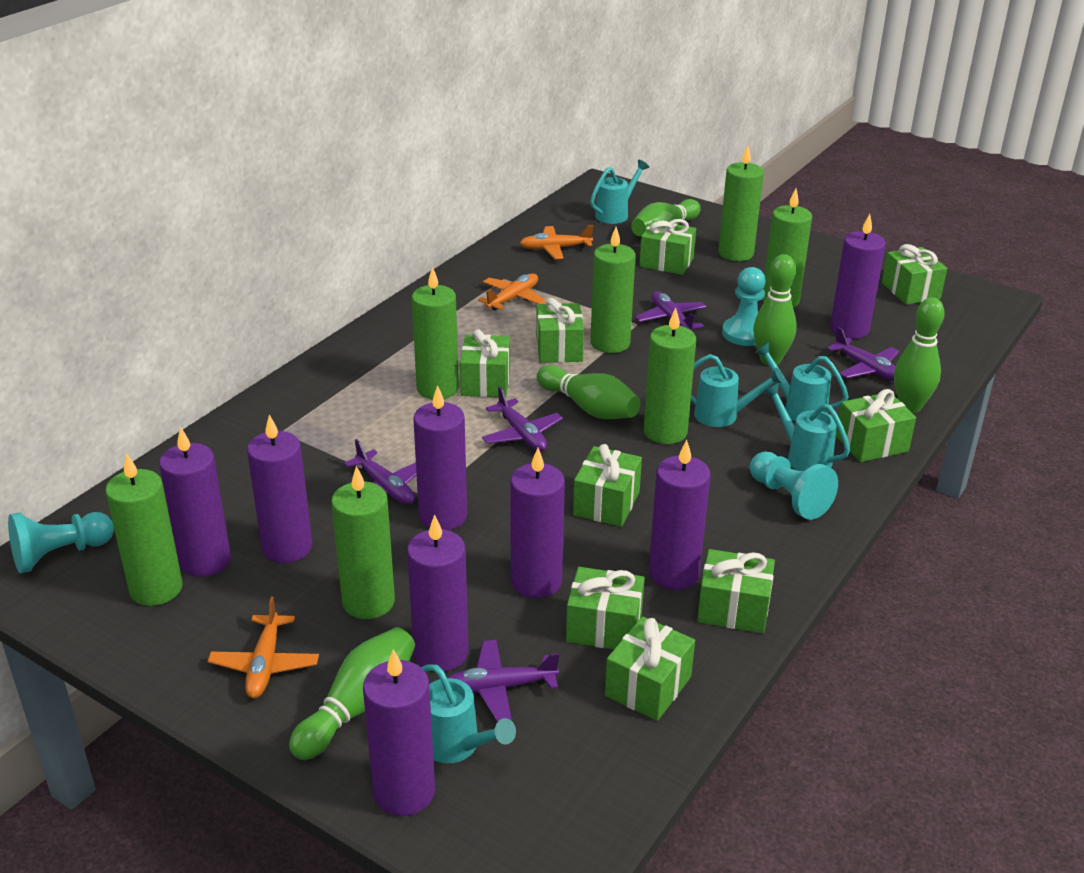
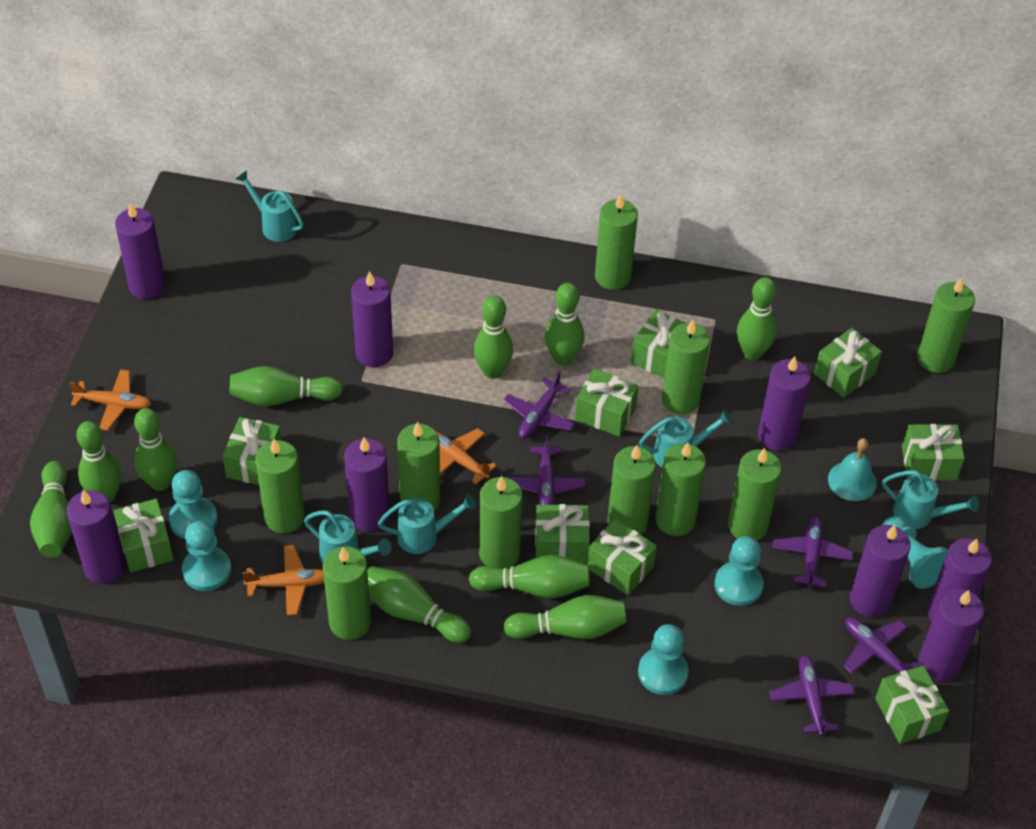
green bowling pin: 5 -> 10
green candle: 7 -> 10
turquoise bell: 0 -> 1
turquoise pawn: 3 -> 5

